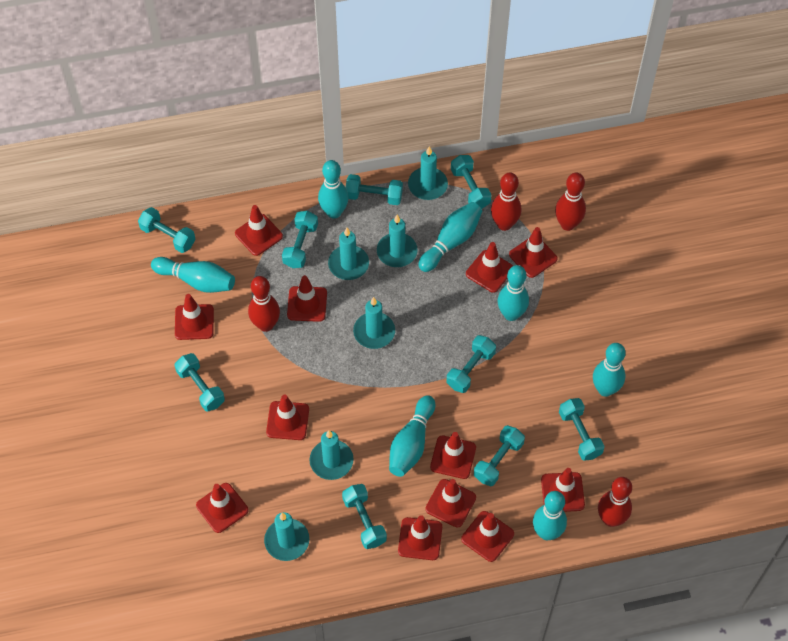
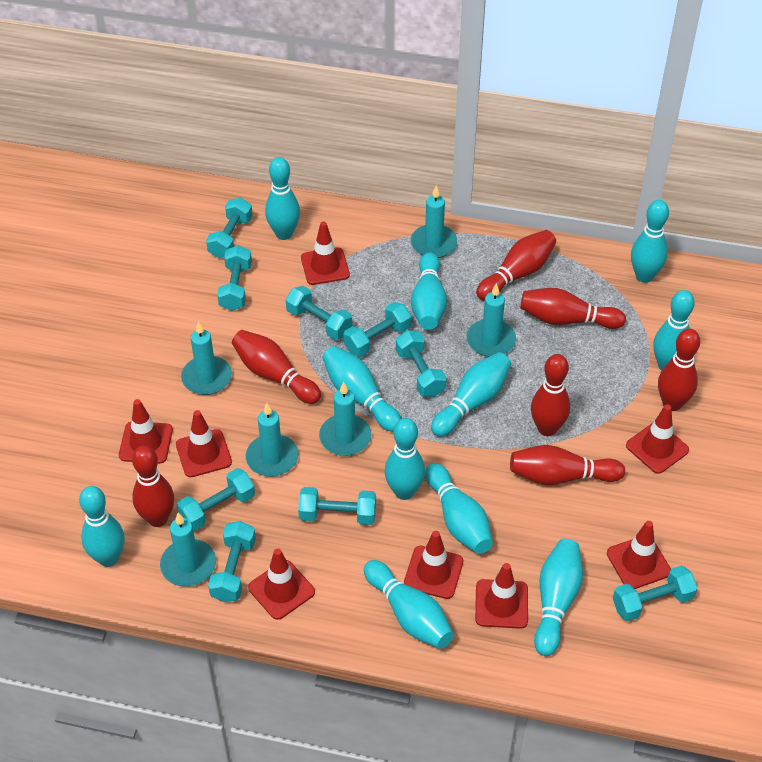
red bowling pin: 4 -> 7
red traffic cone: 12 -> 8
turquoise bowling pin: 7 -> 11

